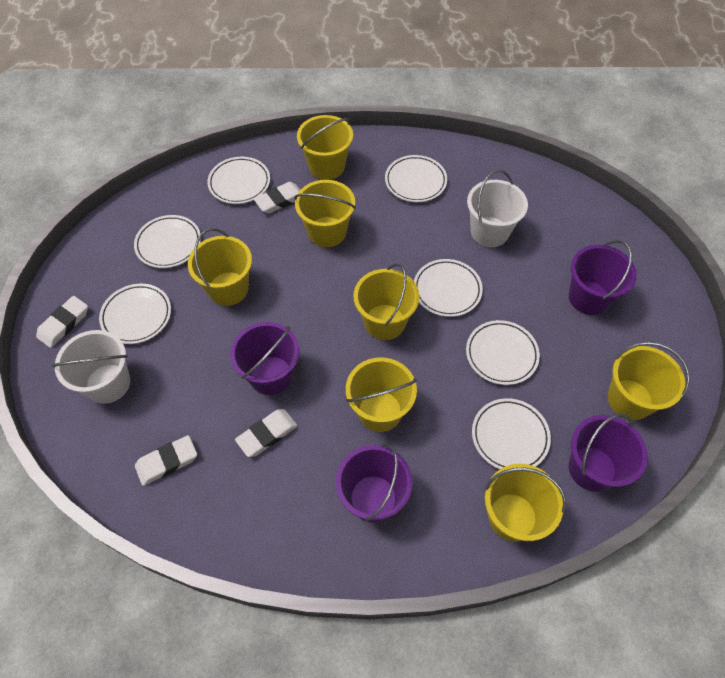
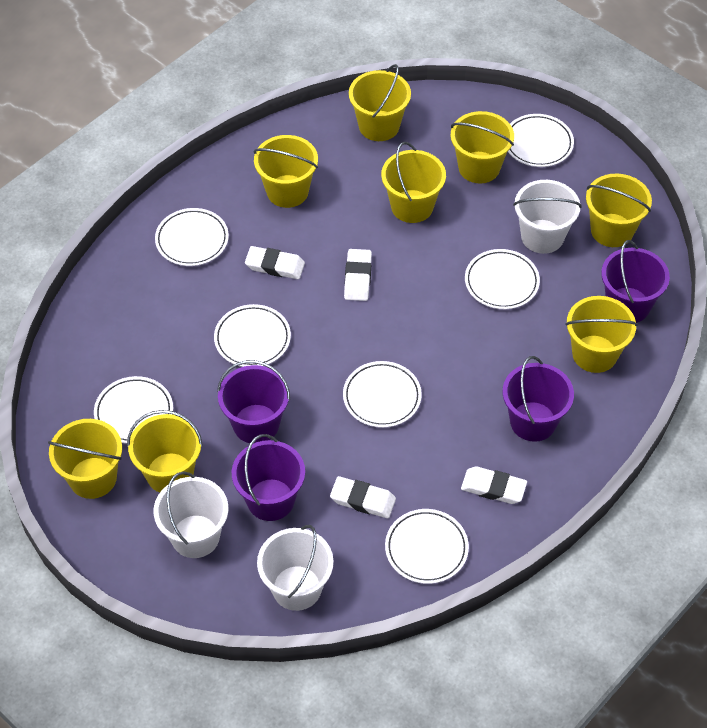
white bucket: 2 -> 3
yellow bucket: 7 -> 8

